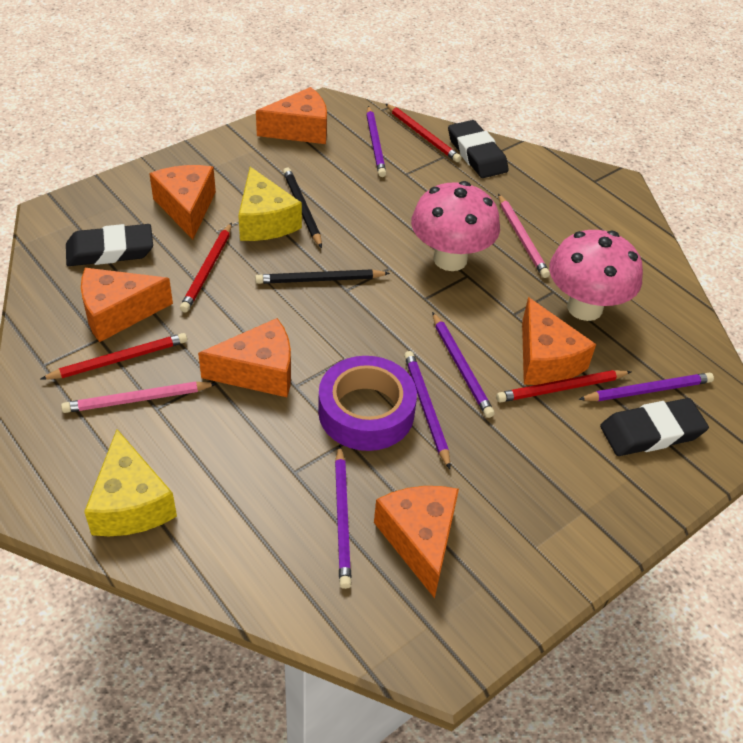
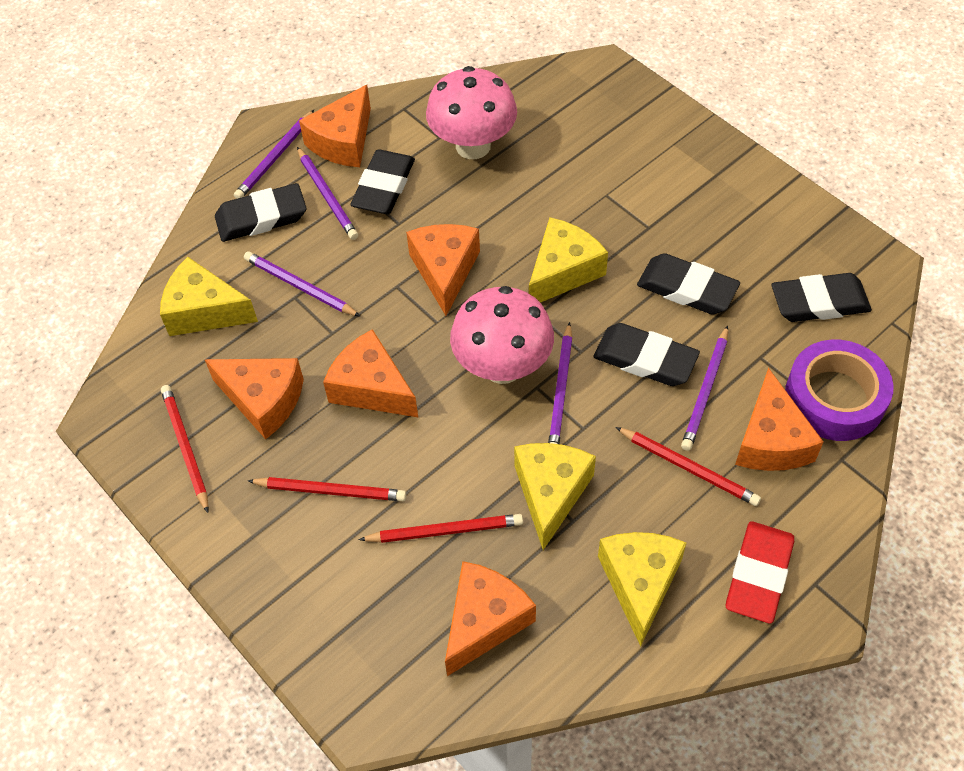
black eraser: 3 -> 5
black pencil: 2 -> 0
pink pencil: 2 -> 0
red eraser: 0 -> 1
yellow cheese: 2 -> 4

